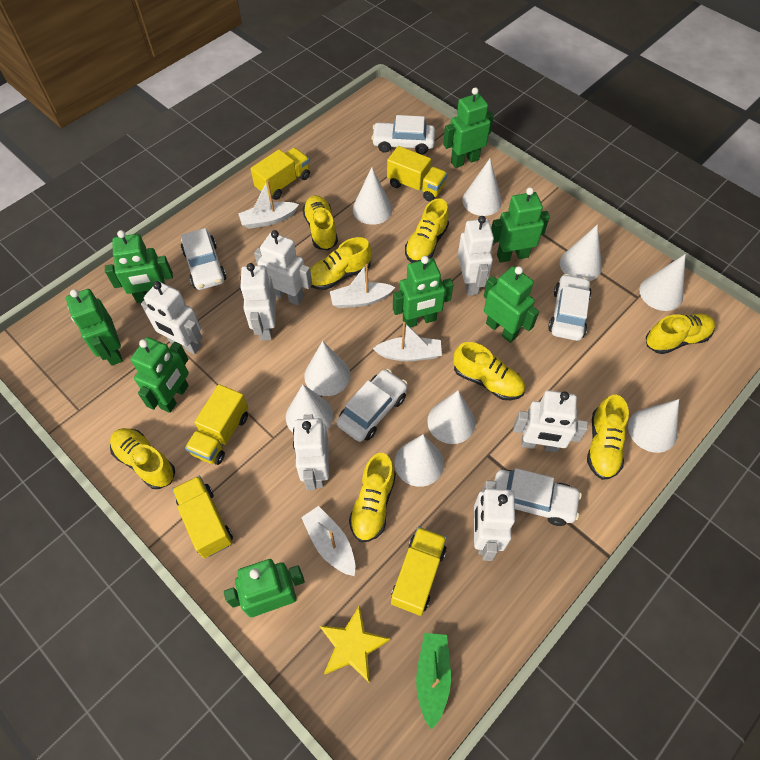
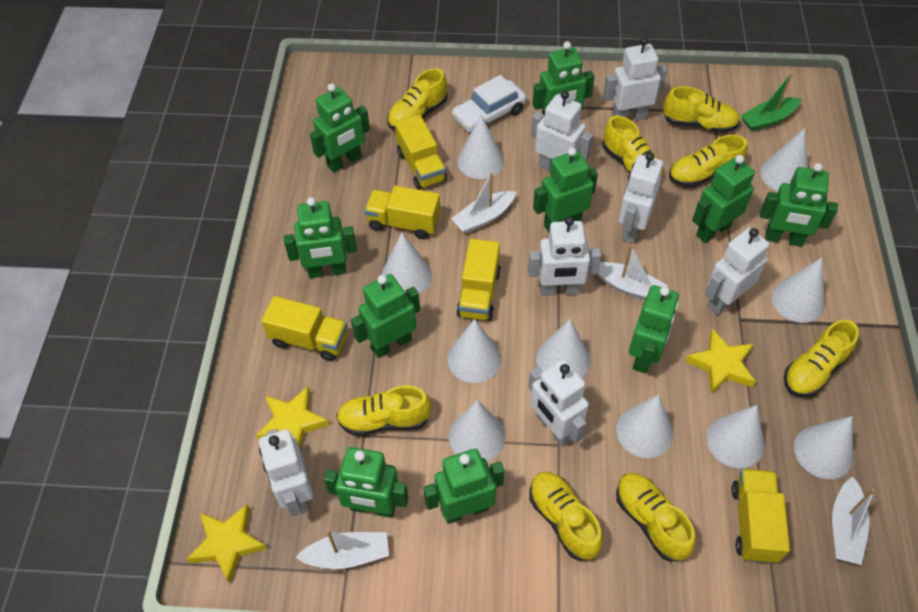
green robot: 8 -> 10
white car: 5 -> 1
white cone: 9 -> 10
yellow star: 1 -> 3

